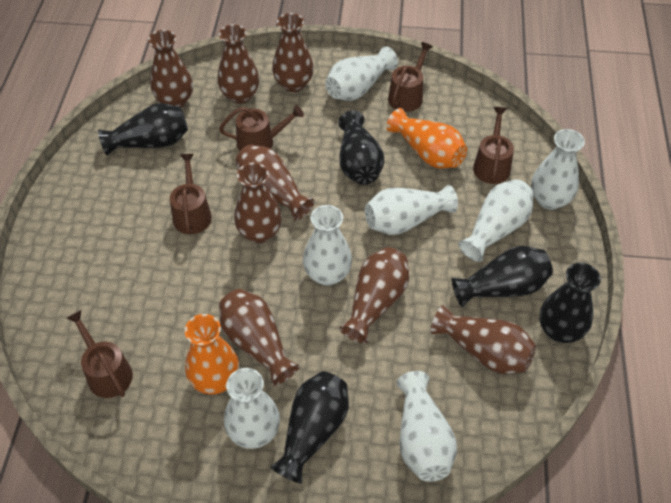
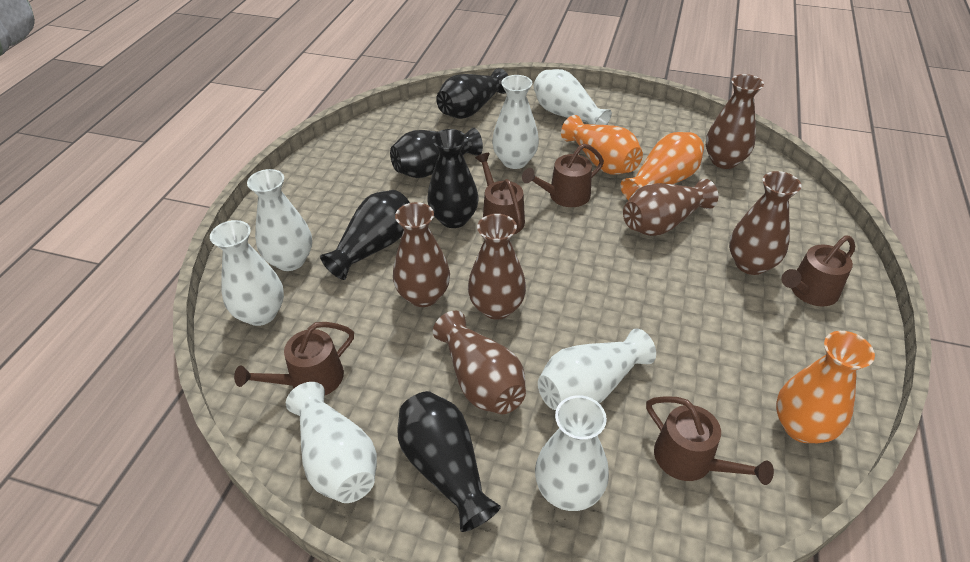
brown vase: 8 -> 6
orange vase: 2 -> 3

